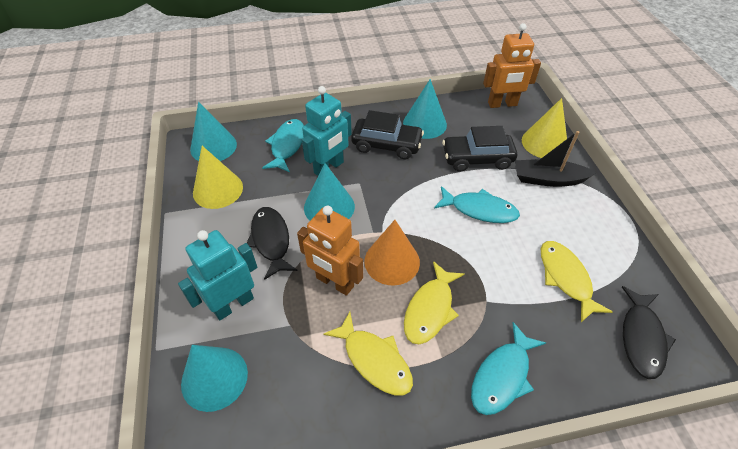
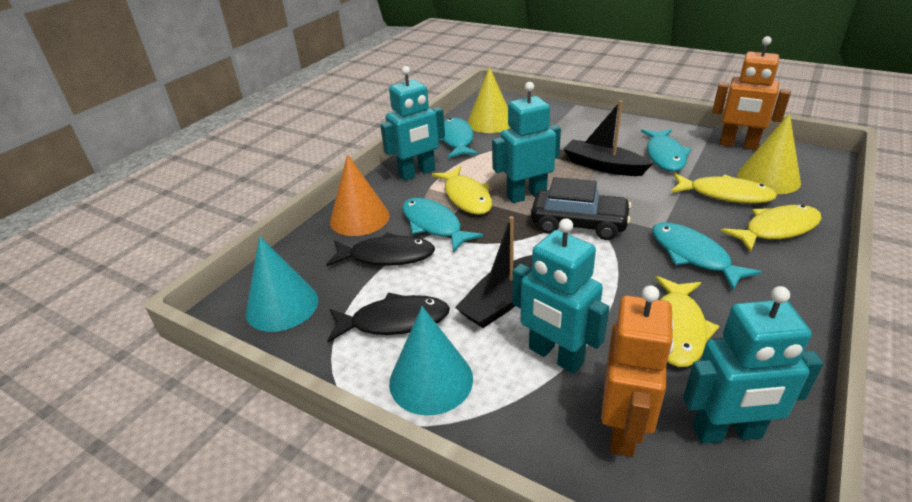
black boat: 1 -> 2
black car: 2 -> 1
turquoise cone: 4 -> 2
turquoise fish: 3 -> 4
turquoise robot: 2 -> 4
yellow fish: 3 -> 4

